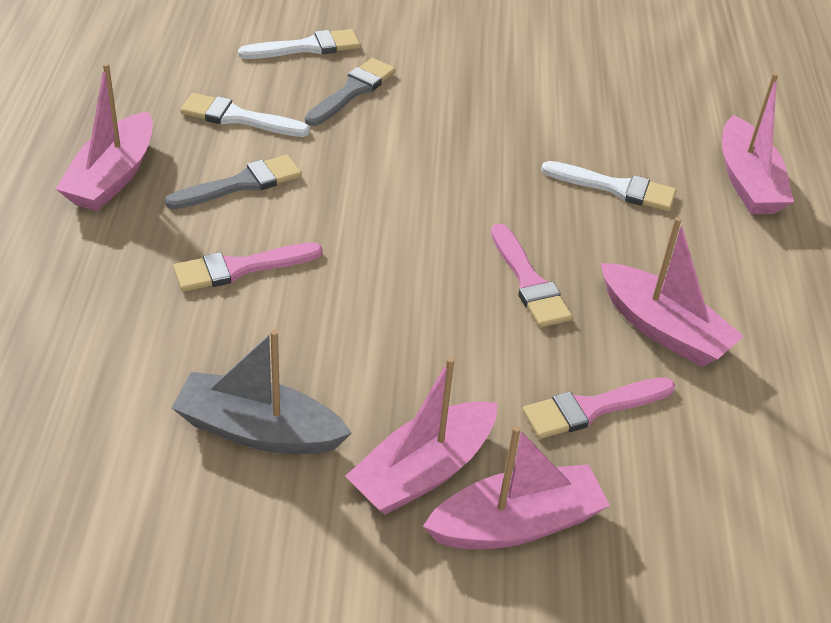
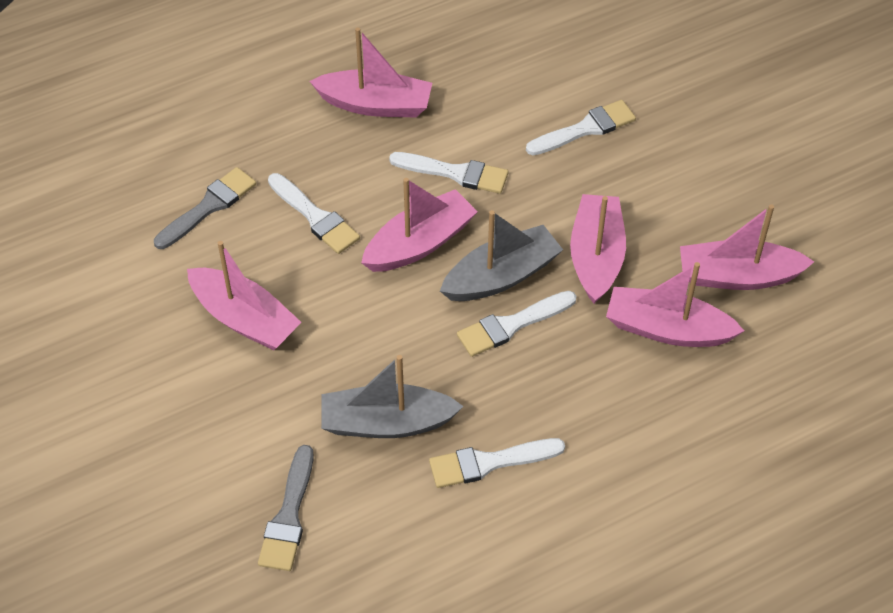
grey boat: 1 -> 2
pink boat: 5 -> 6
pink brush: 3 -> 0
white brush: 3 -> 5

